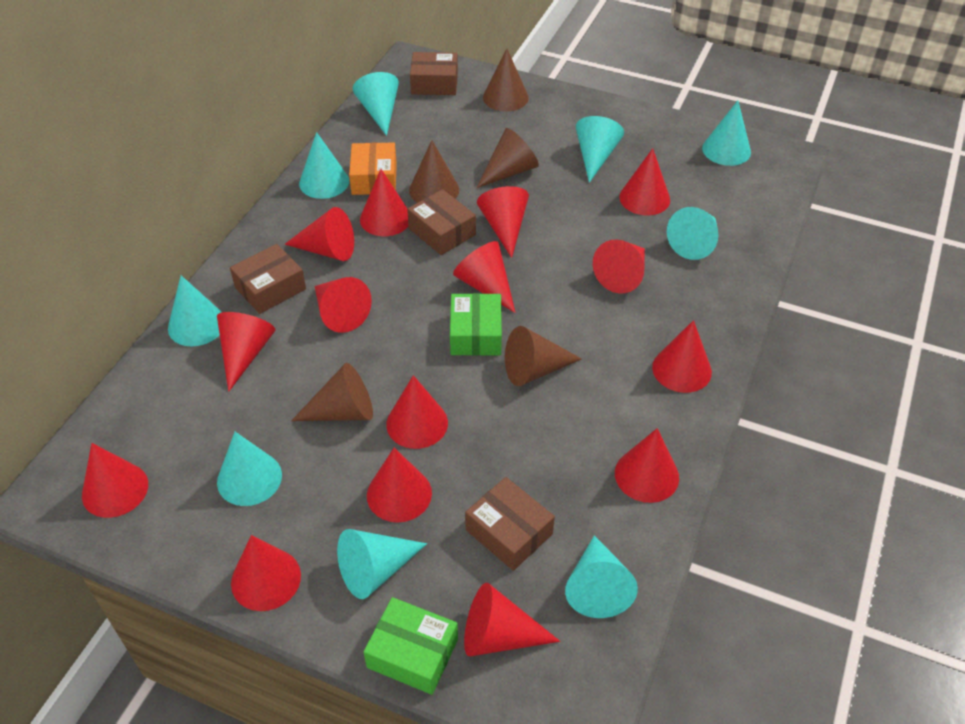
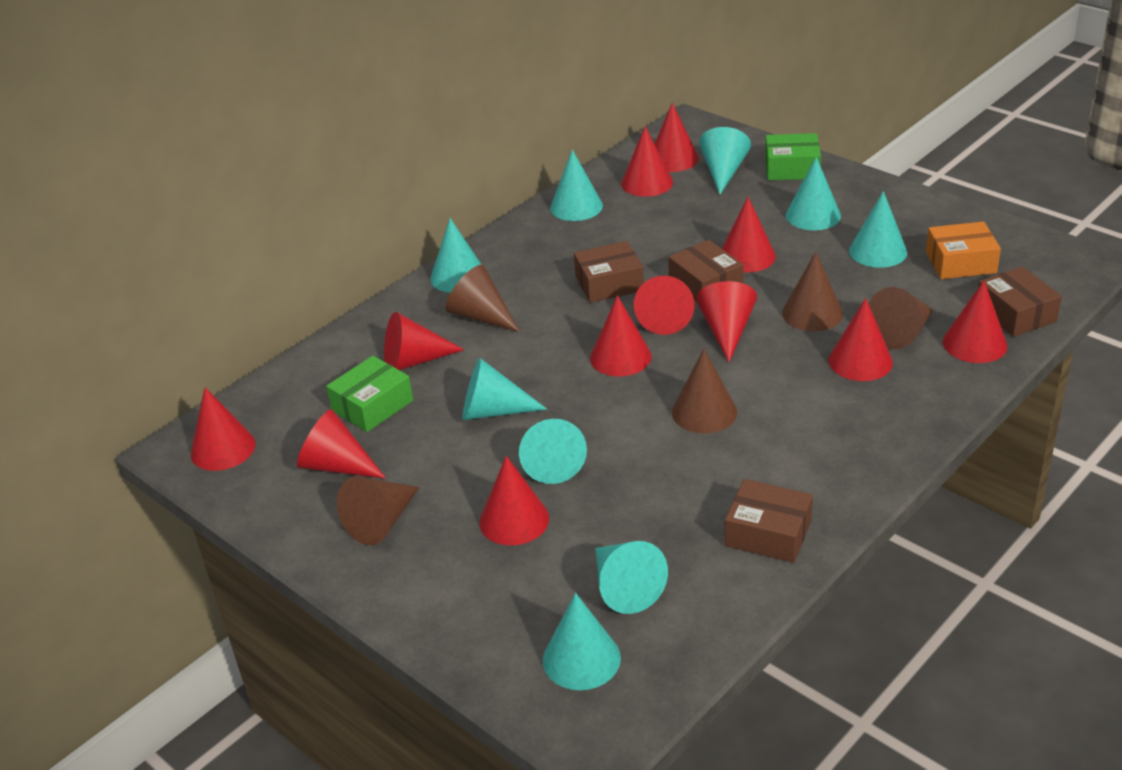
red cone: 15 -> 12

